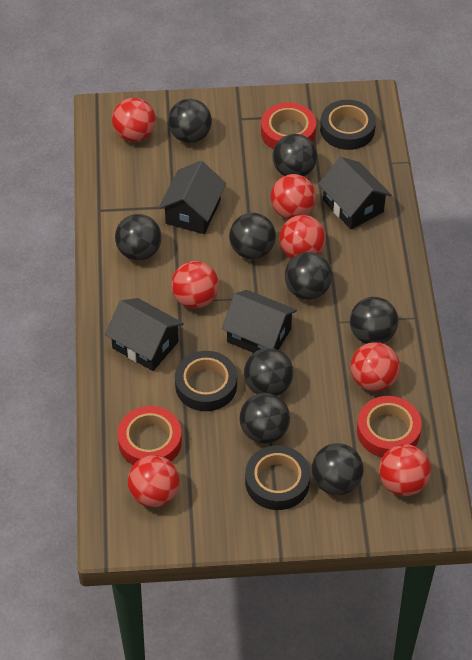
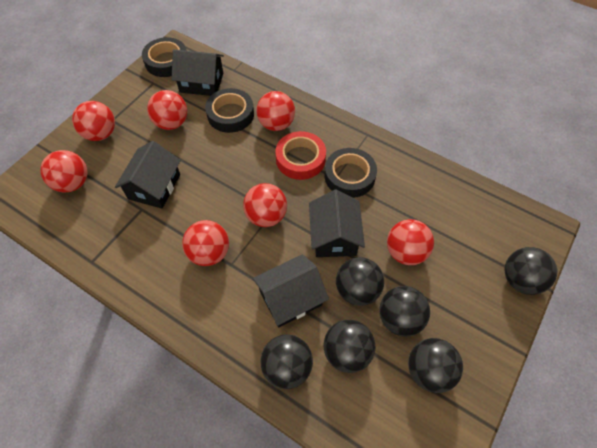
black ball: 9 -> 6
red tape: 3 -> 1

